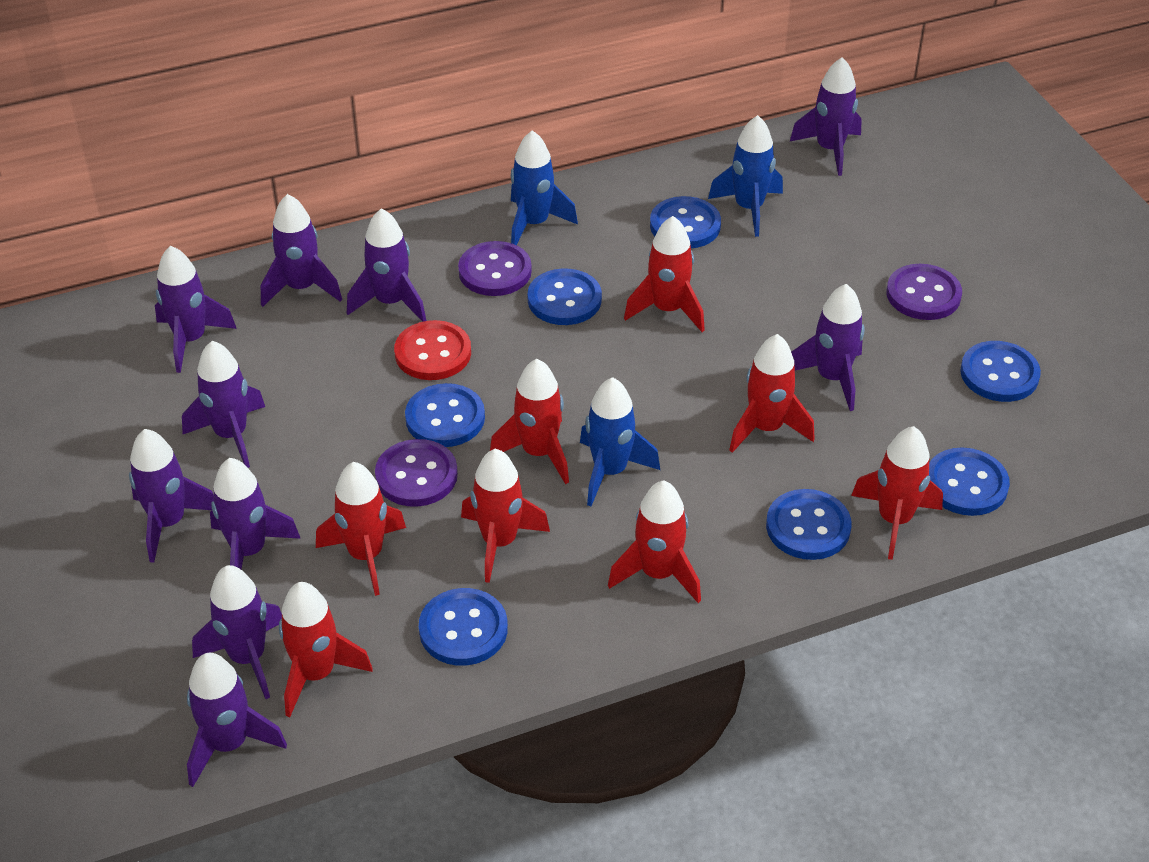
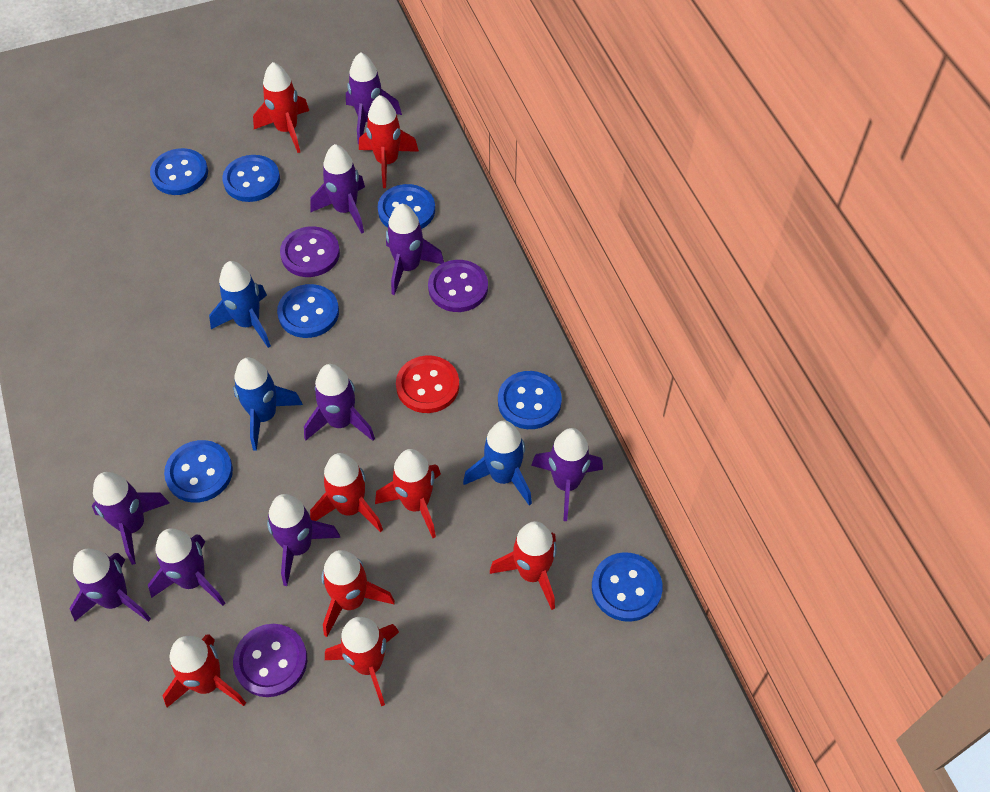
purple rocket: 10 -> 9

